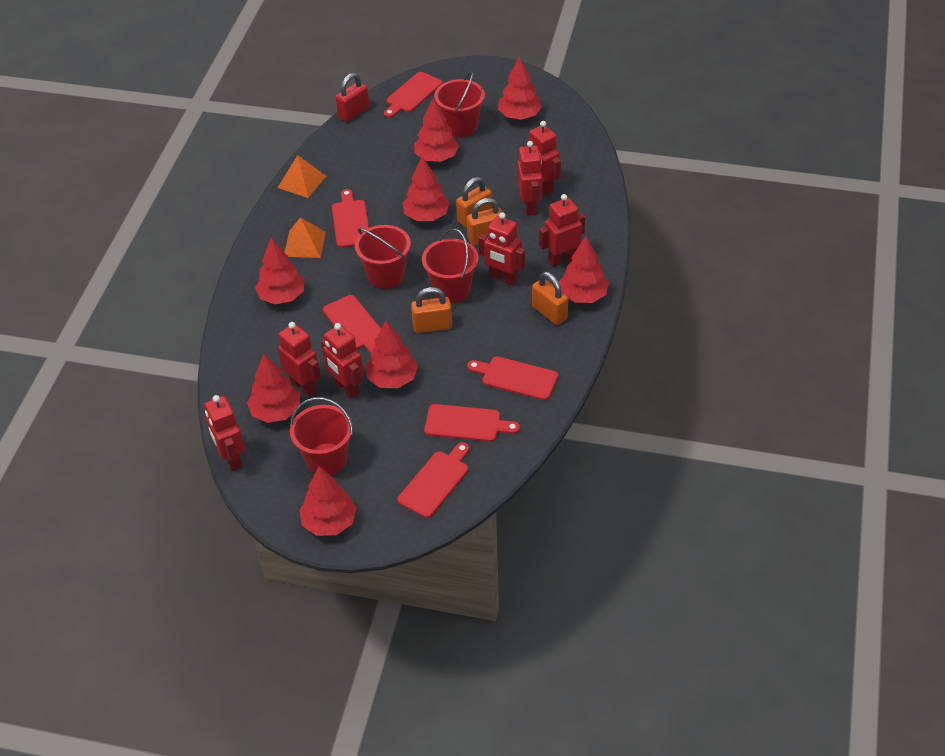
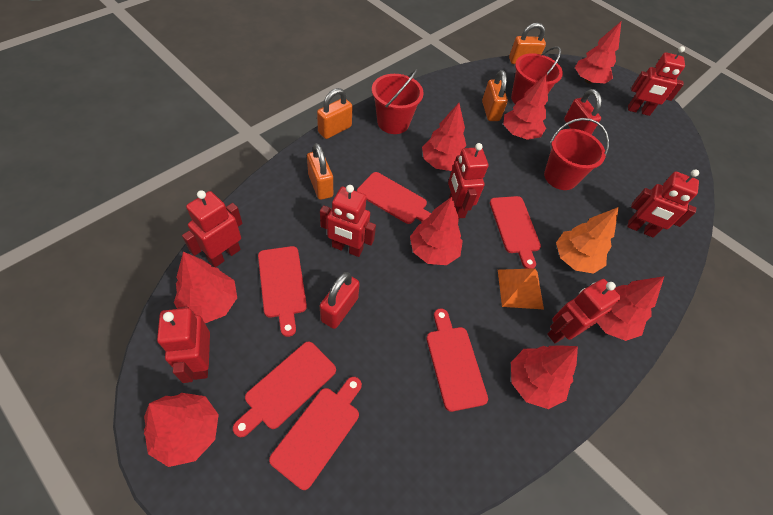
orange pyramid: 2 -> 1
orange tree: 0 -> 1
red bucket: 4 -> 3
red padlock: 1 -> 2

